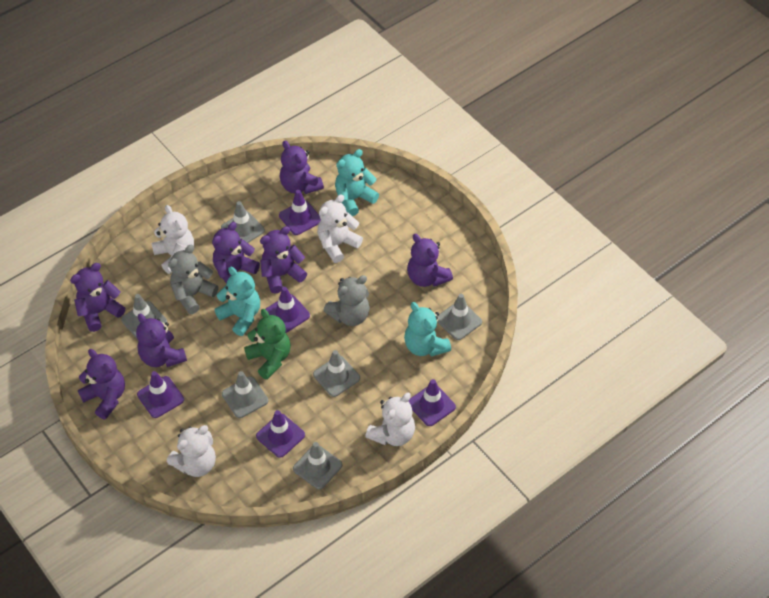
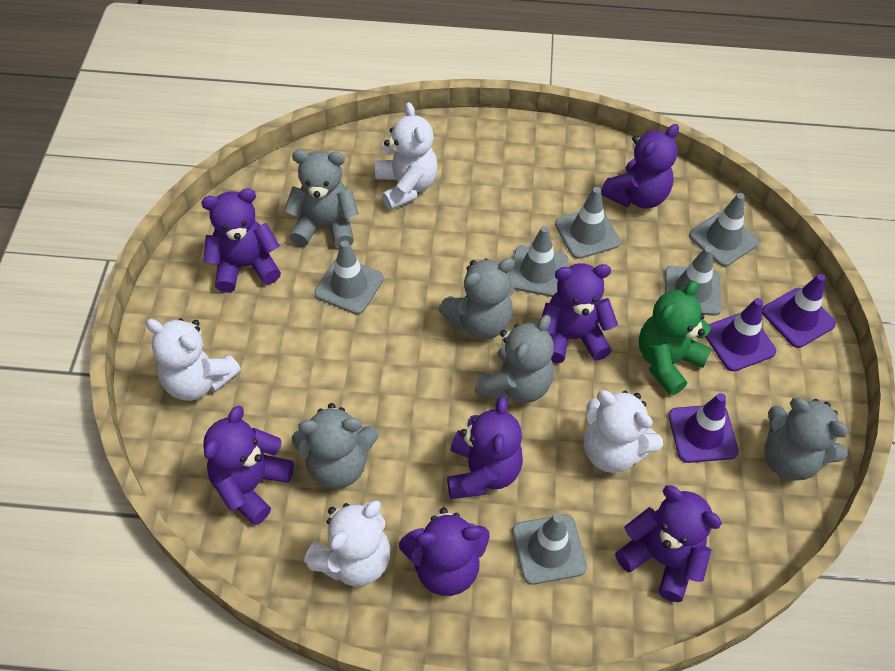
grey teddy bear: 2 -> 5
purple traffic cone: 5 -> 3
turquoise teddy bear: 3 -> 0

